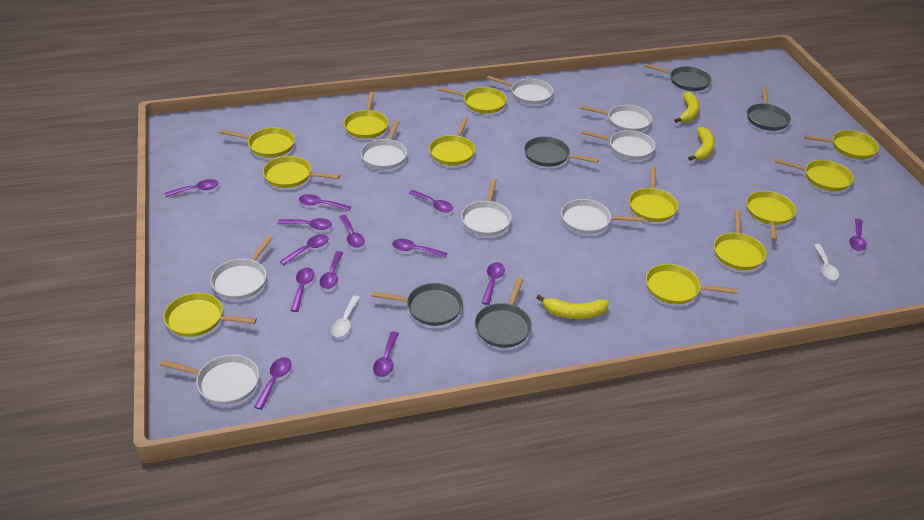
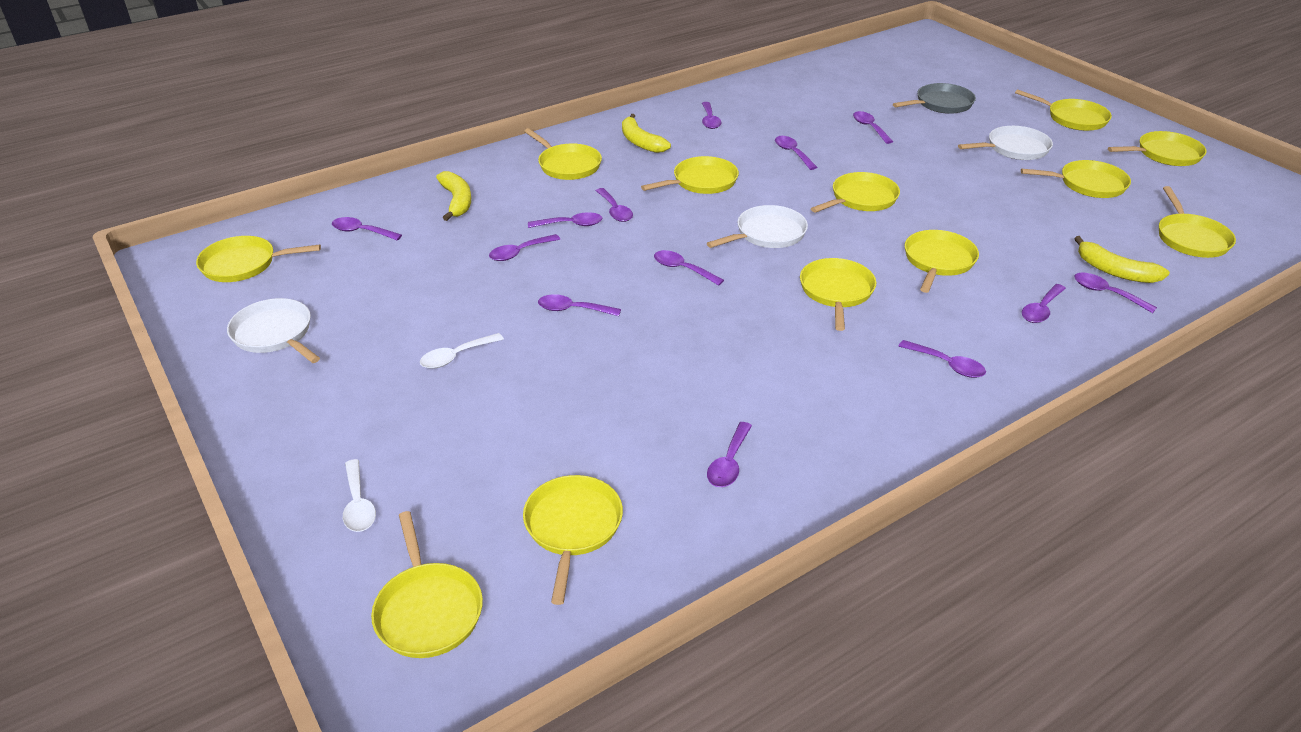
grey pan: 5 -> 1
white pan: 8 -> 3

